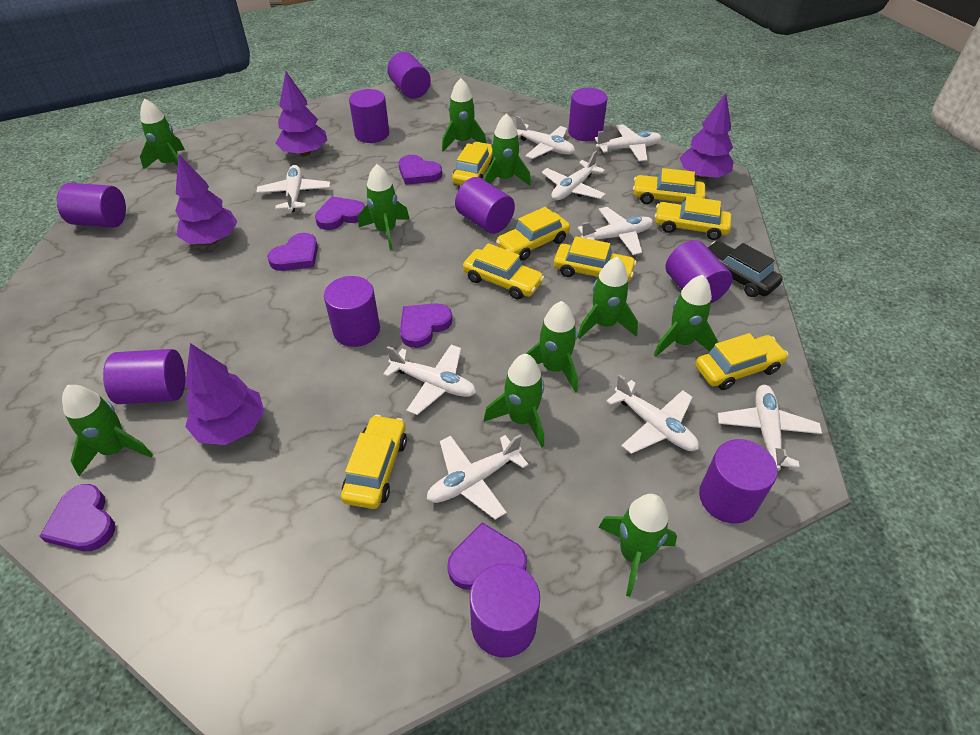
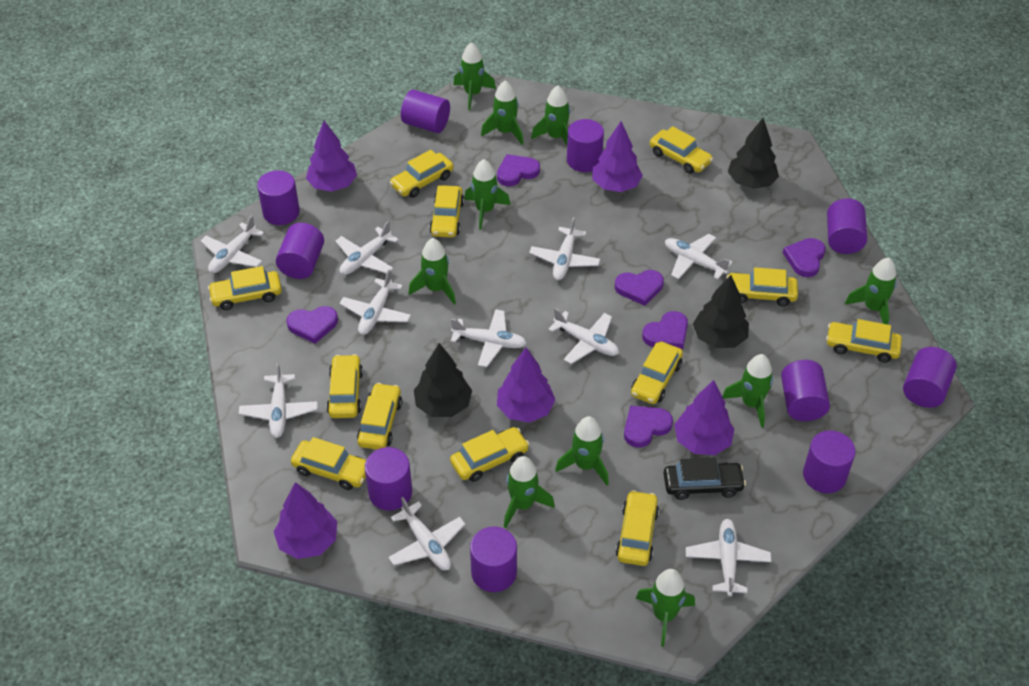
black tree: 0 -> 3
purple tree: 4 -> 5
white plane: 9 -> 10
yellow car: 8 -> 12

